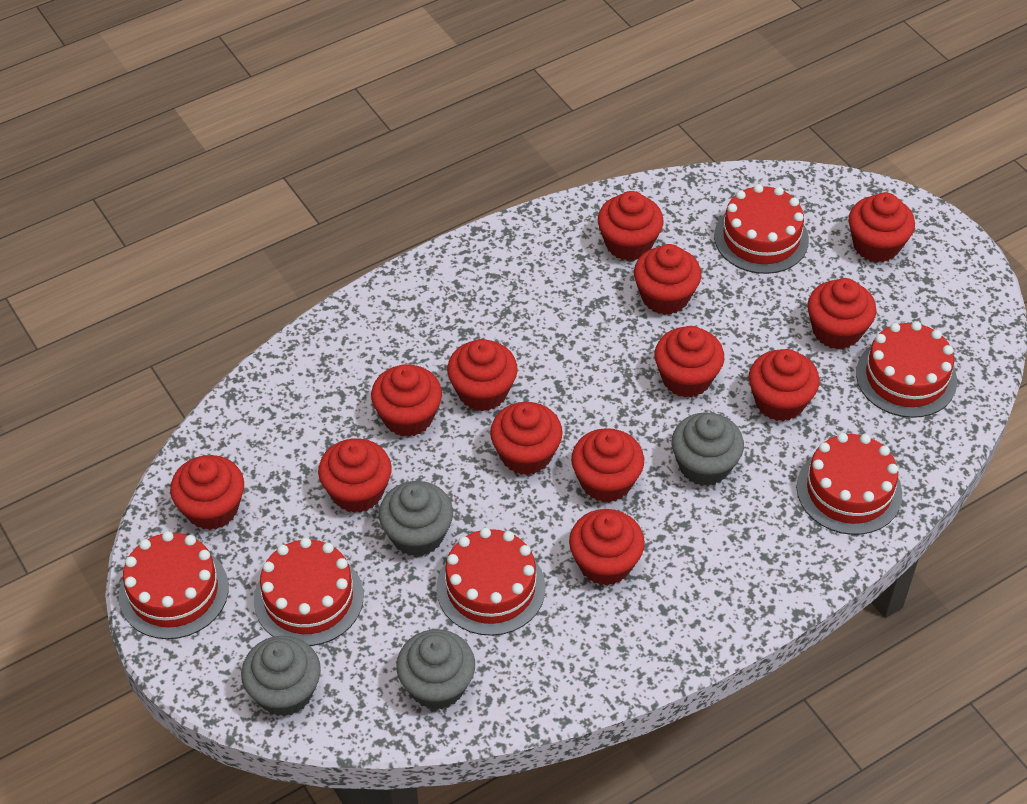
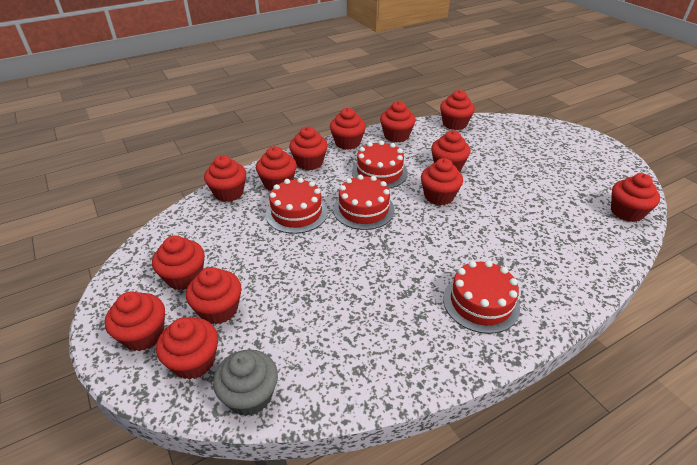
grey cupcake: 4 -> 1
red cake: 6 -> 4

